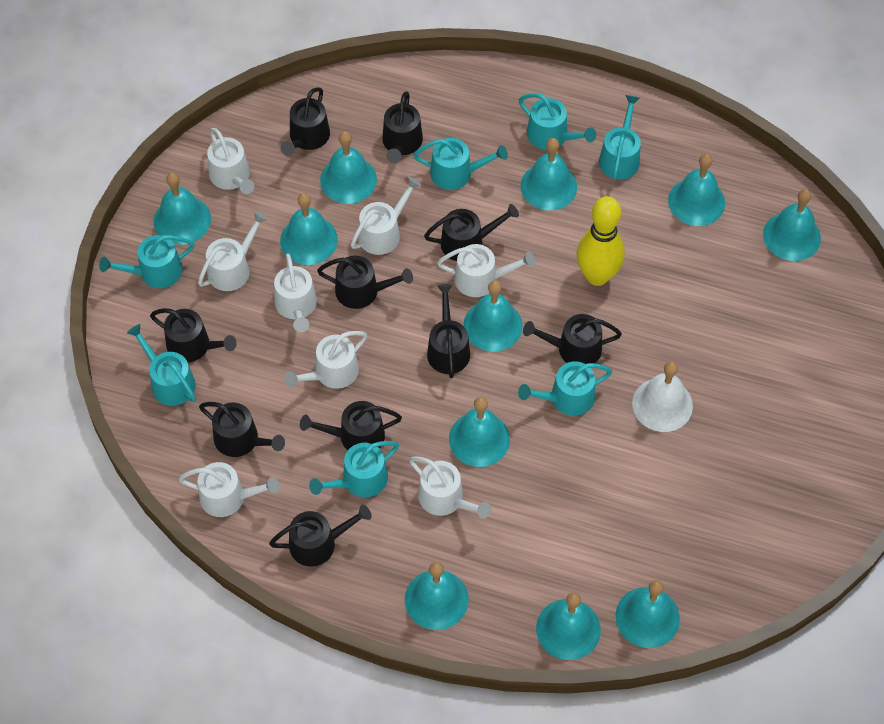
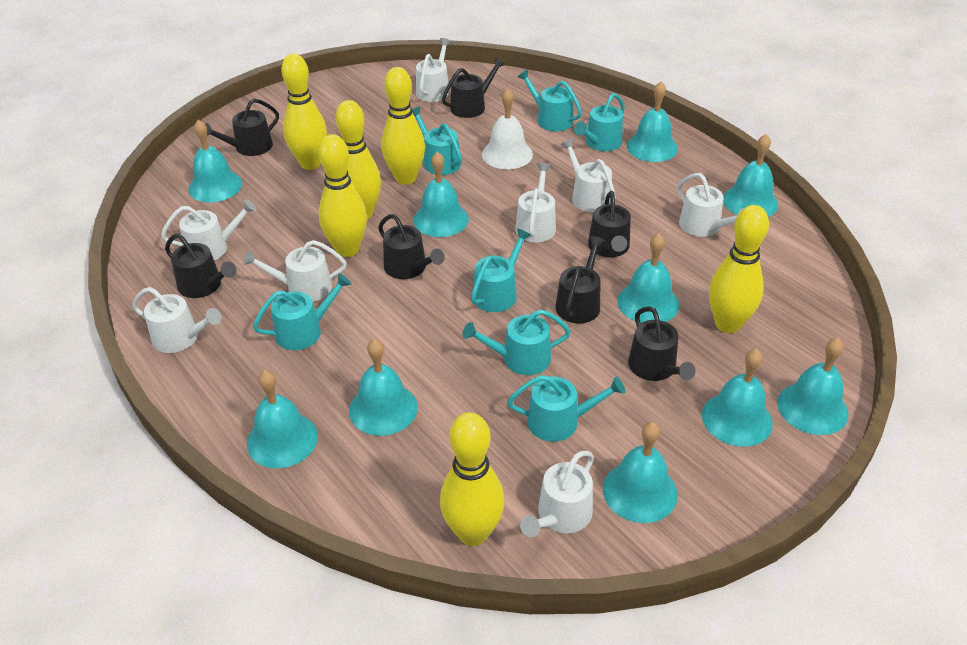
black watering can: 10 -> 7
turquoise bell: 11 -> 10
yellow bowling pin: 1 -> 6

